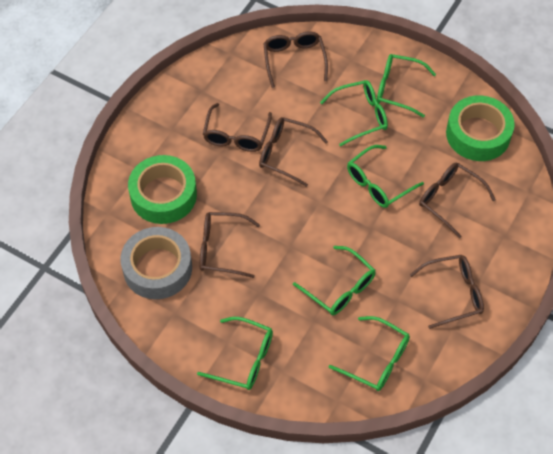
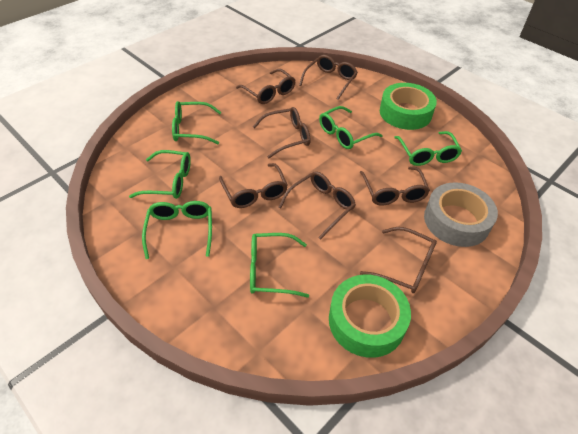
brown glasses: 6 -> 7

